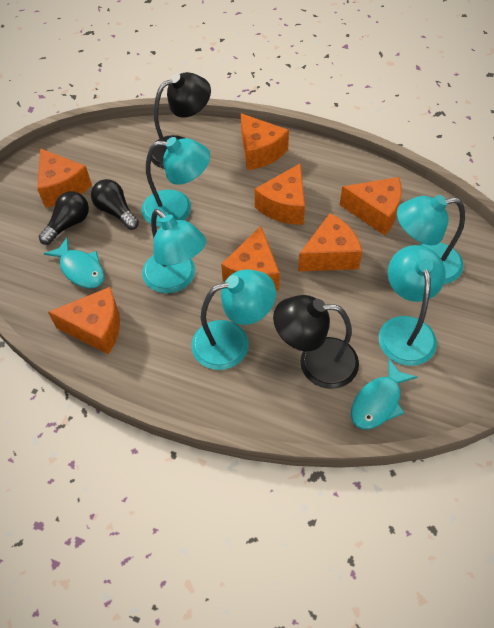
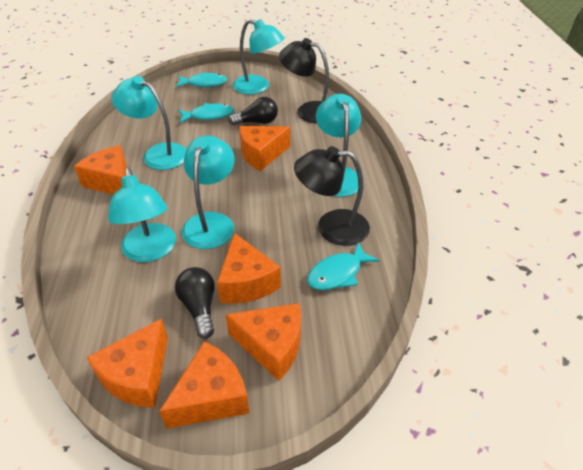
orange cheese: 7 -> 6
turquoise fish: 2 -> 3

